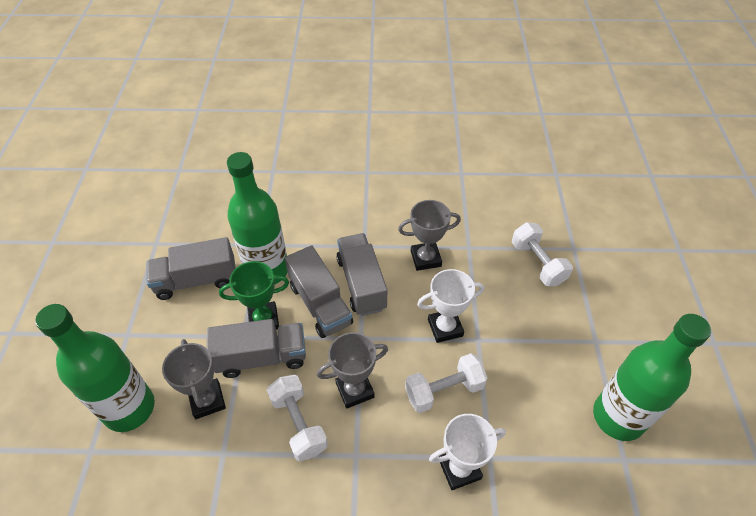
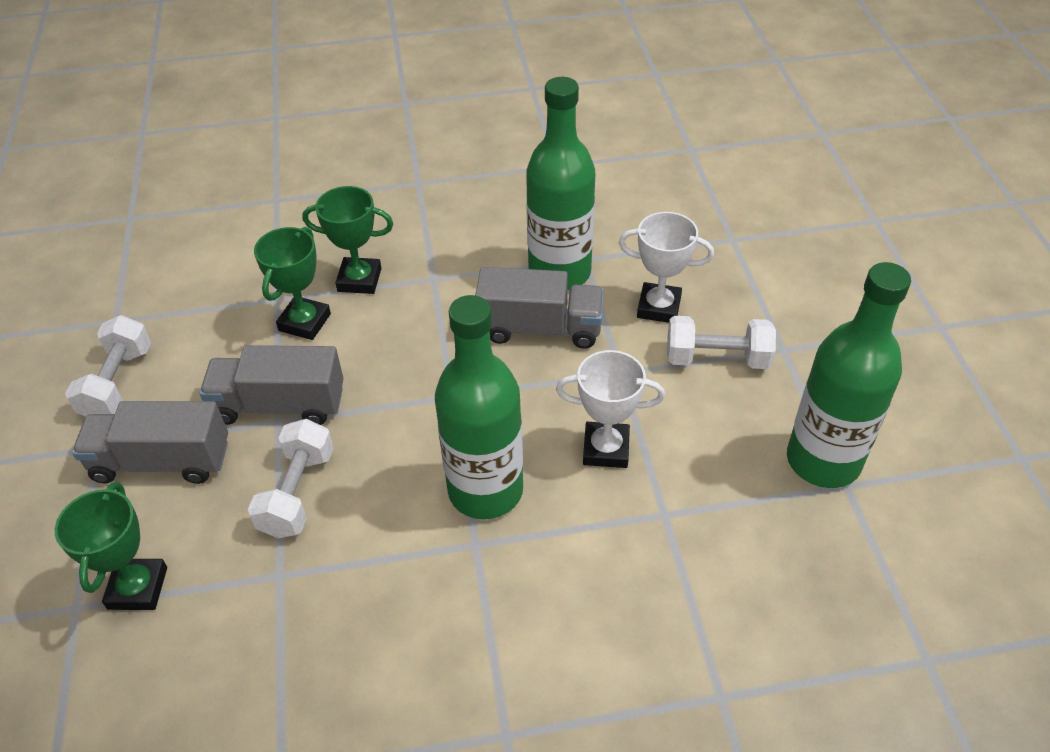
green trophy: 1 -> 3
grey trophy: 3 -> 0
grey truck: 4 -> 3

